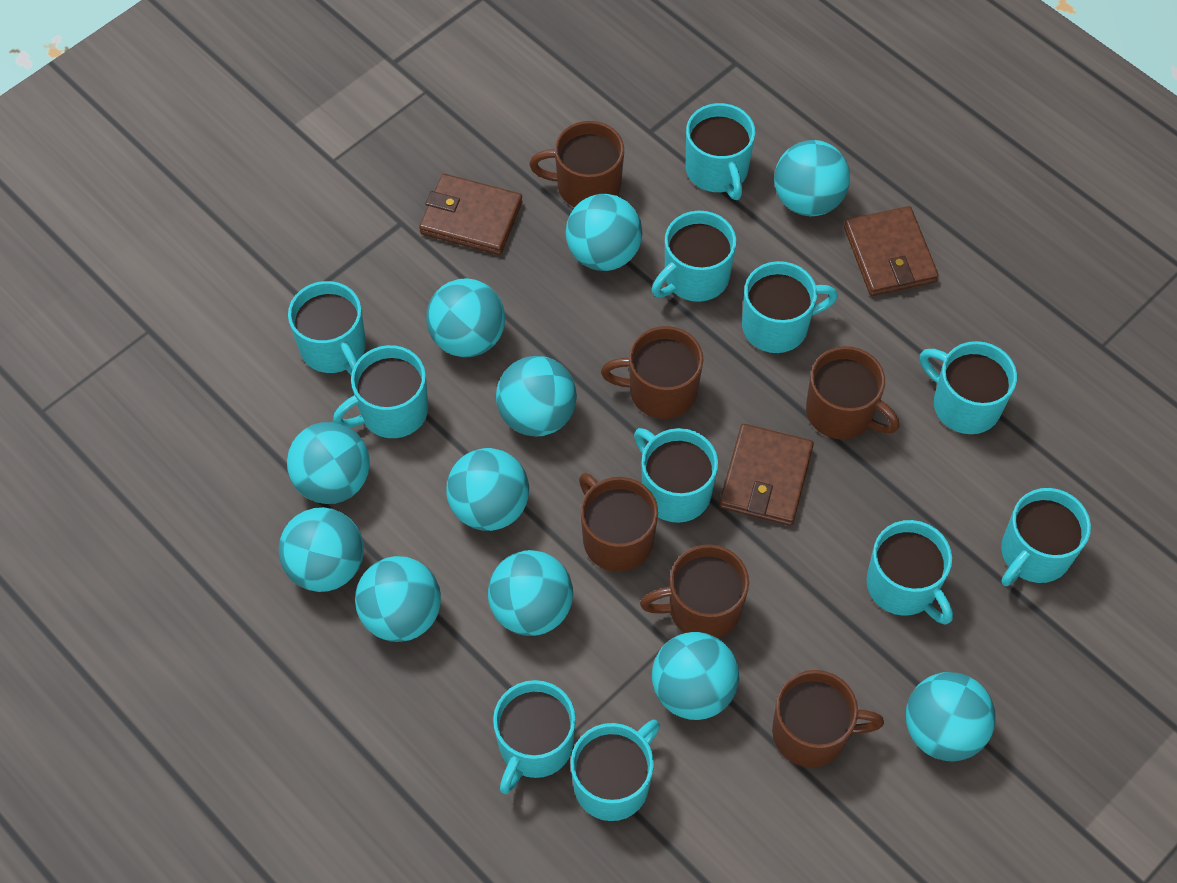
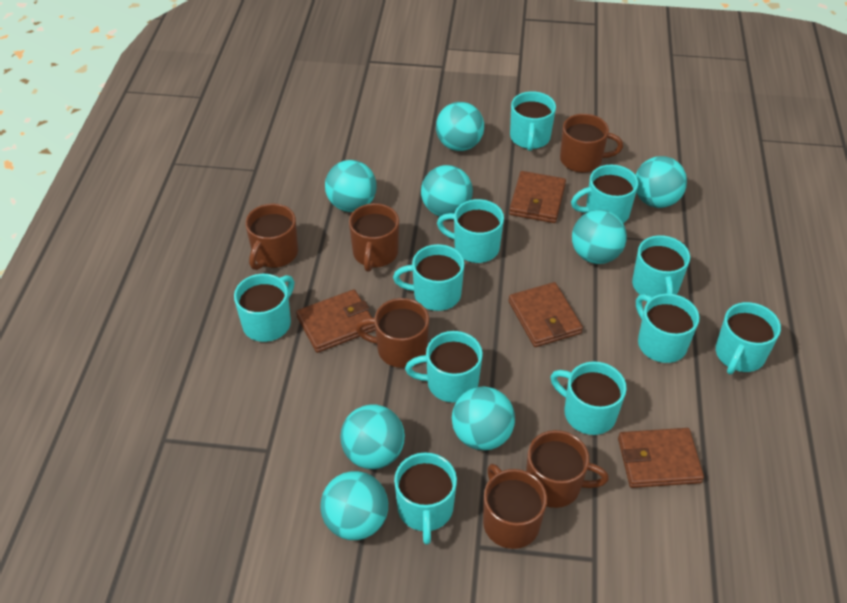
brown wallet: 3 -> 4
turquoise ball: 11 -> 8

